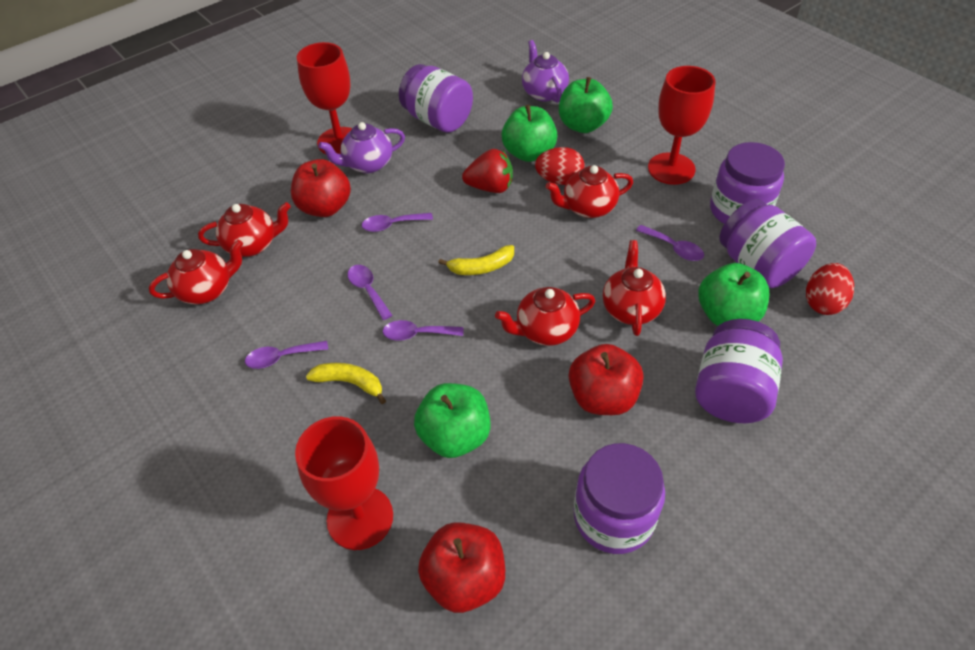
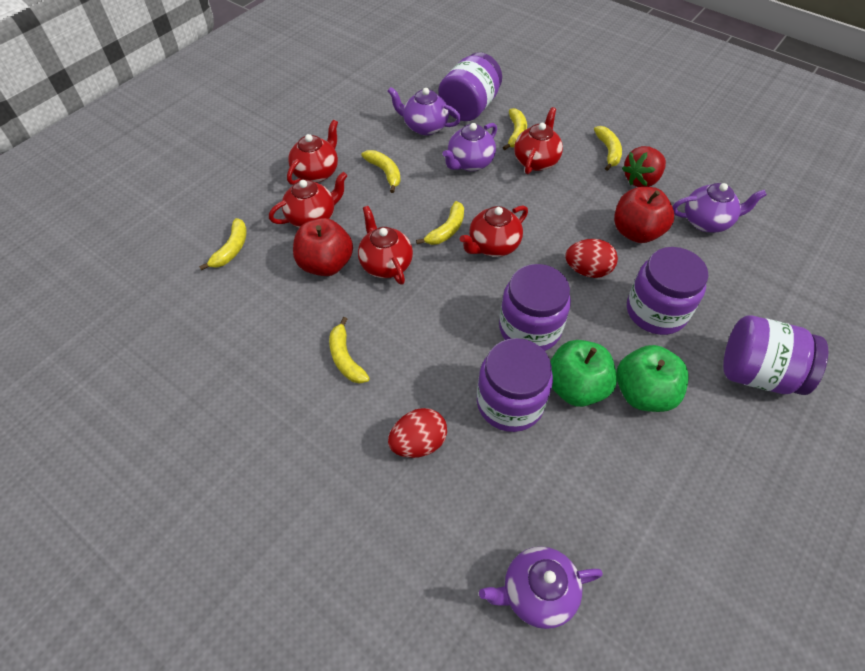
green apple: 4 -> 2
purple spoon: 5 -> 0
purple teapot: 2 -> 4
red apple: 3 -> 2
red goblet: 3 -> 0
yellow banana: 2 -> 6

